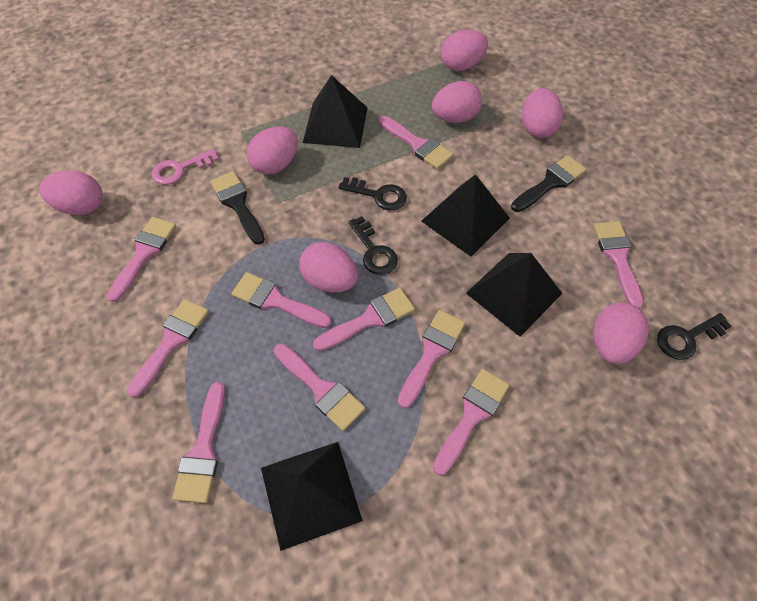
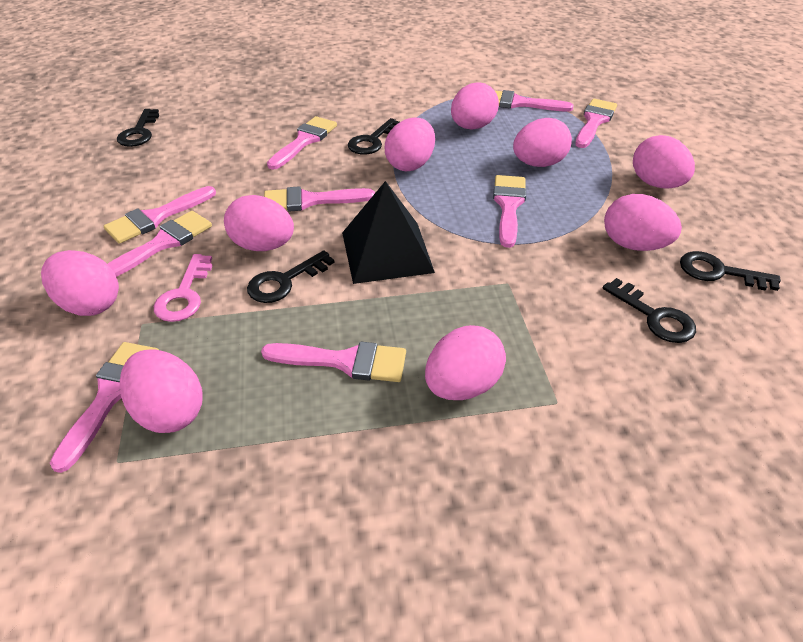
black brush: 2 -> 0
black key: 3 -> 5
black pyramid: 4 -> 1
pink brush: 10 -> 9
pink egg: 7 -> 9

